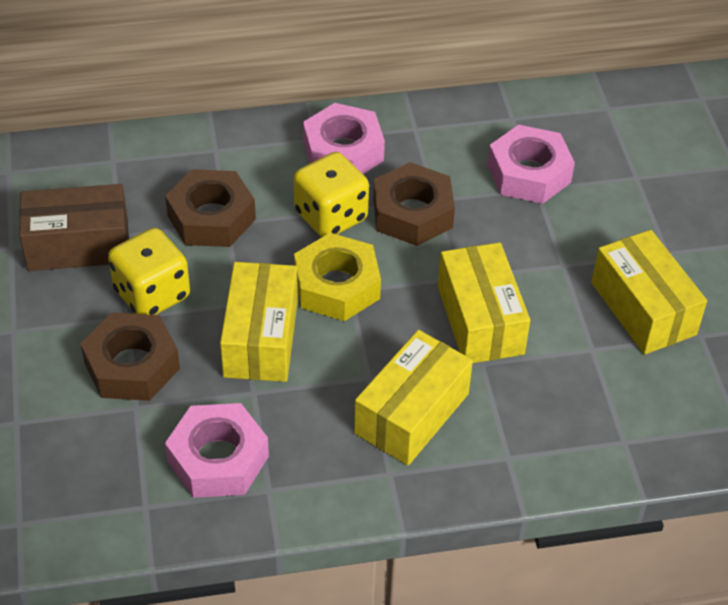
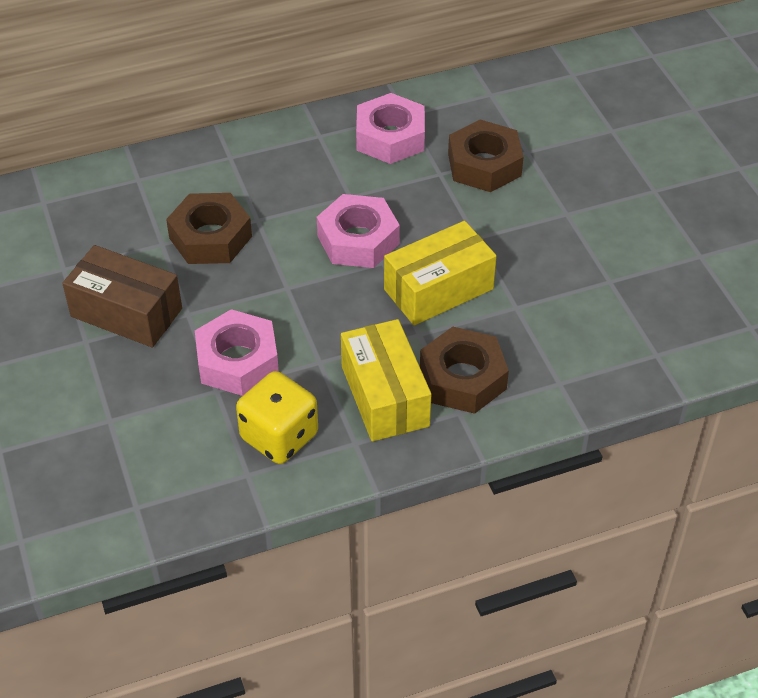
yellow box: 4 -> 2
yellow dice: 2 -> 1
yellow nut: 1 -> 0

